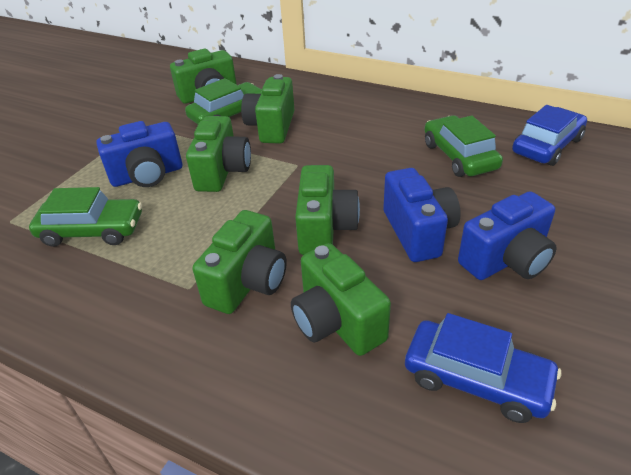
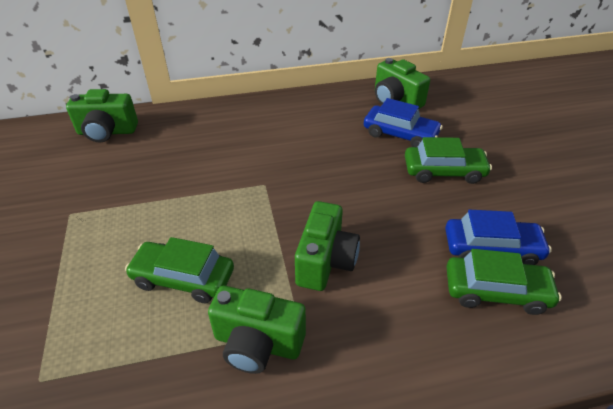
blue camera: 3 -> 0
green camera: 6 -> 4

